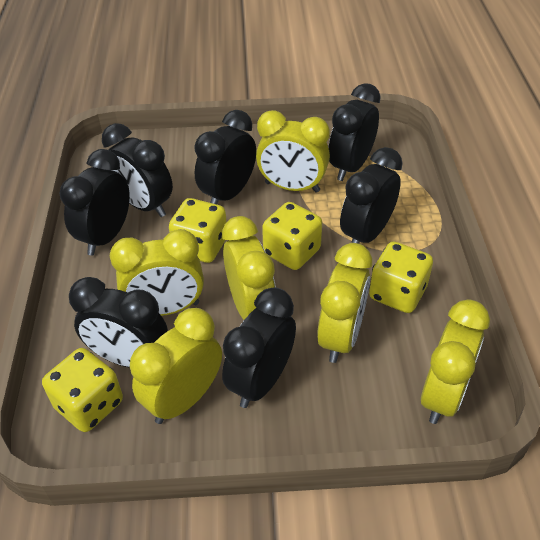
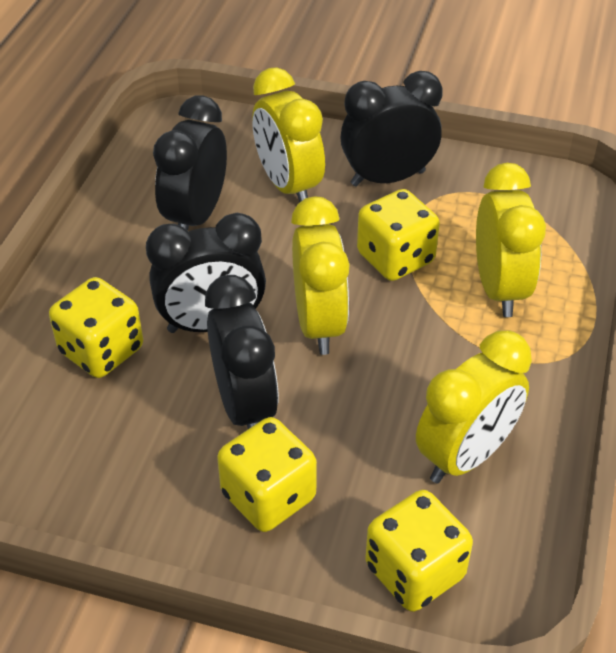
black clock: 7 -> 4
yellow clock: 6 -> 4

